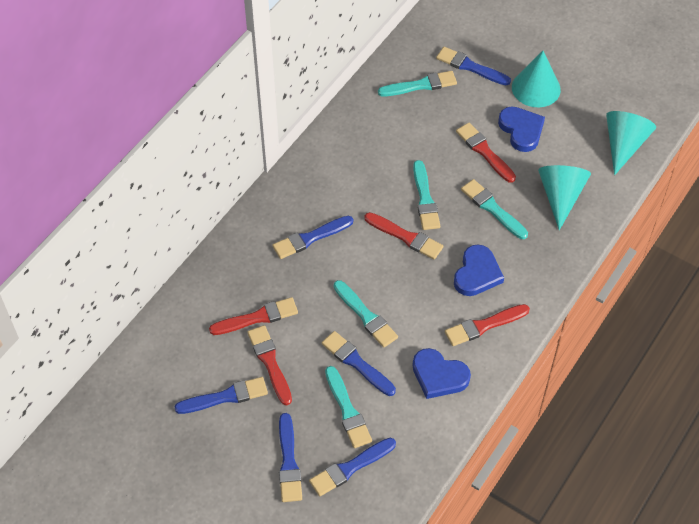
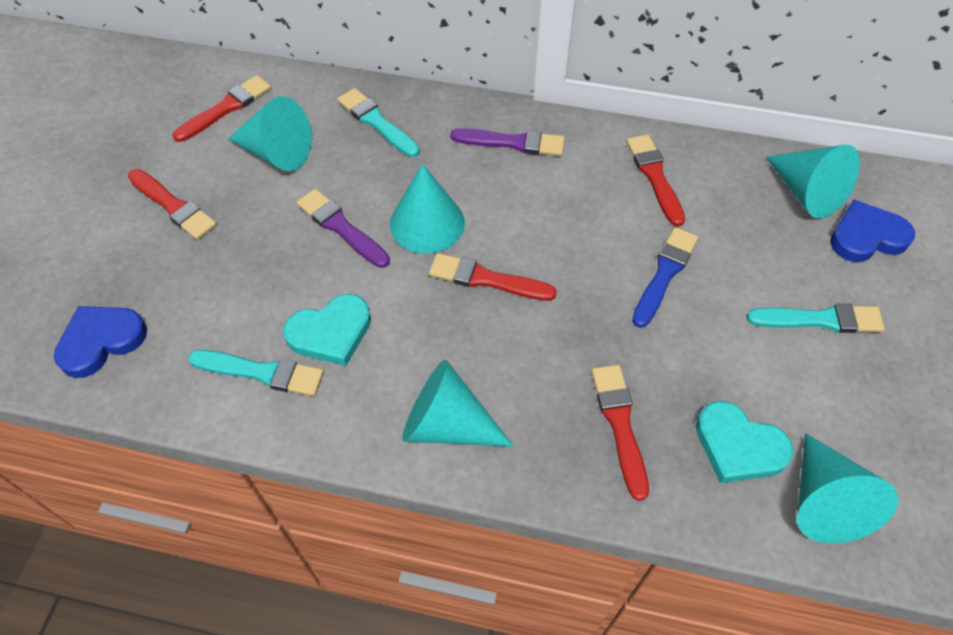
blue brush: 6 -> 1
blue heart: 3 -> 2
purple brush: 0 -> 2
turquoise brush: 5 -> 3
turquoise cone: 3 -> 5
turquoise heart: 0 -> 2

